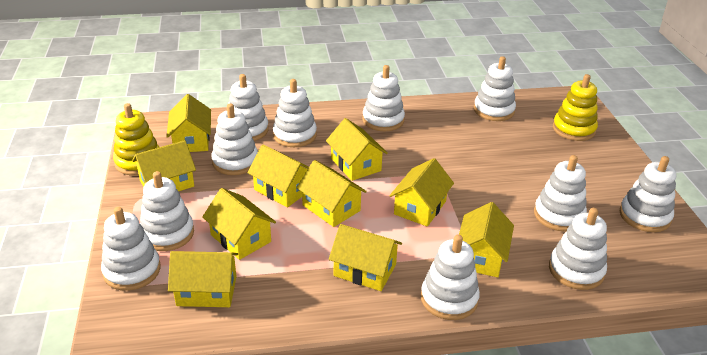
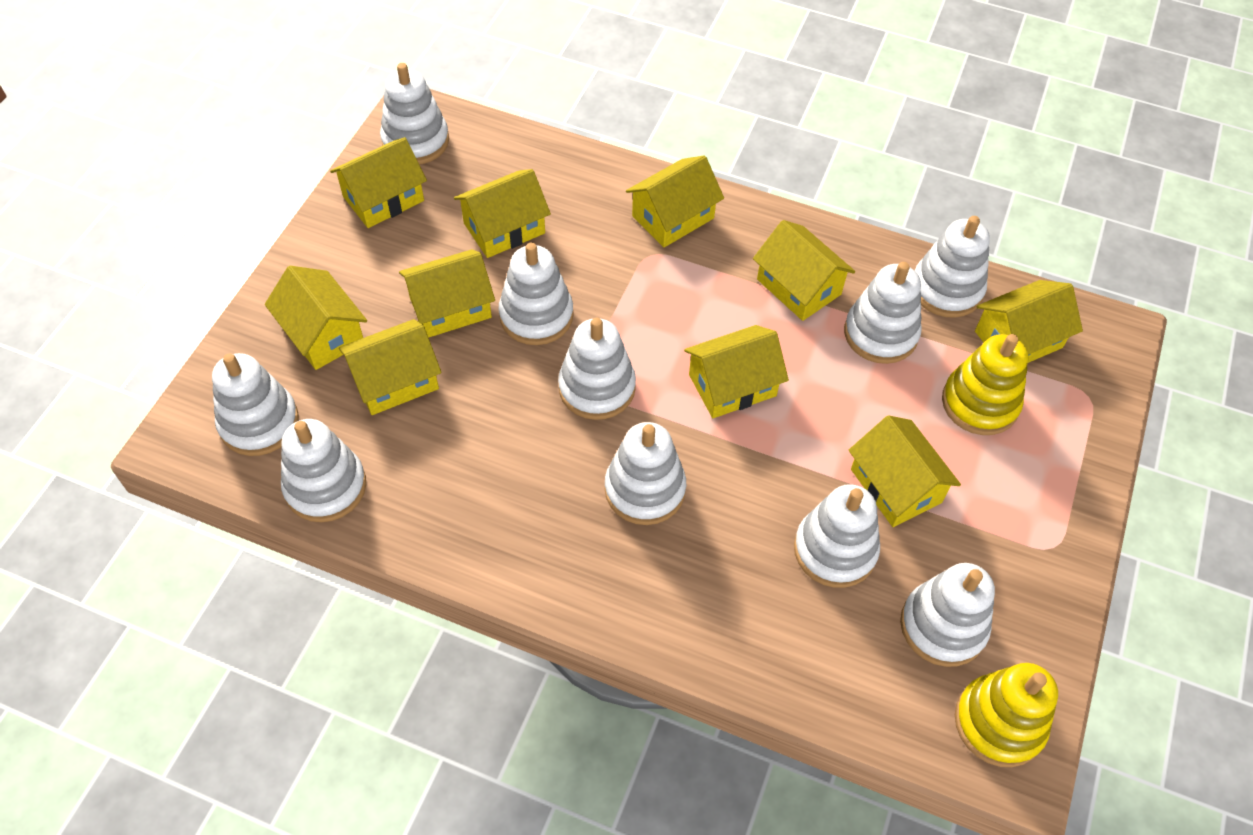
white stacking toy: 11 -> 10

